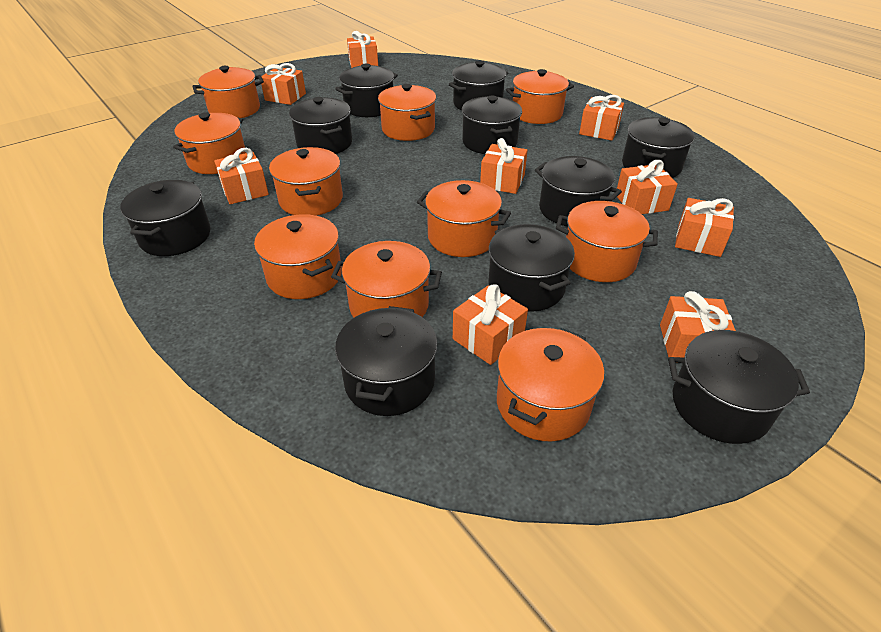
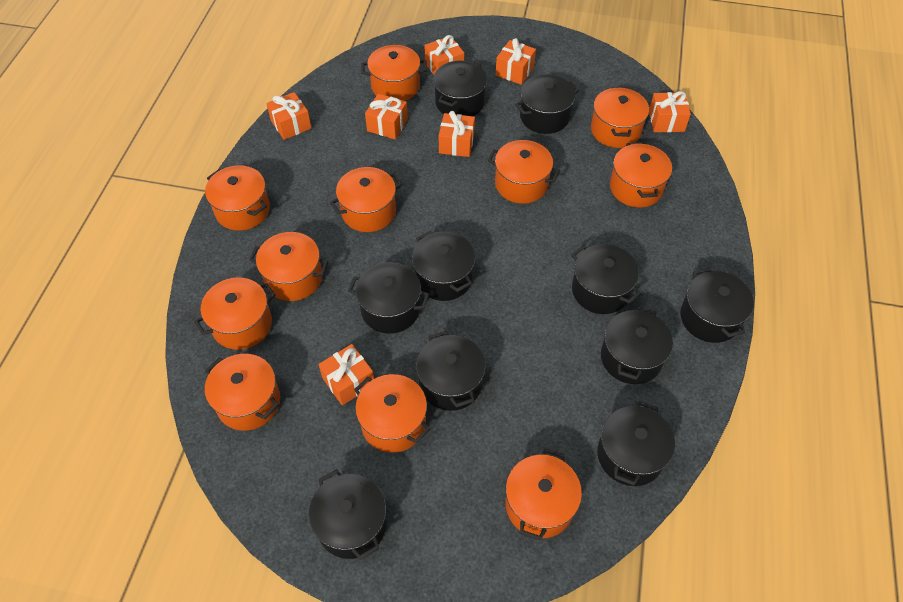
orange gift: 9 -> 7
orange pot: 10 -> 11

